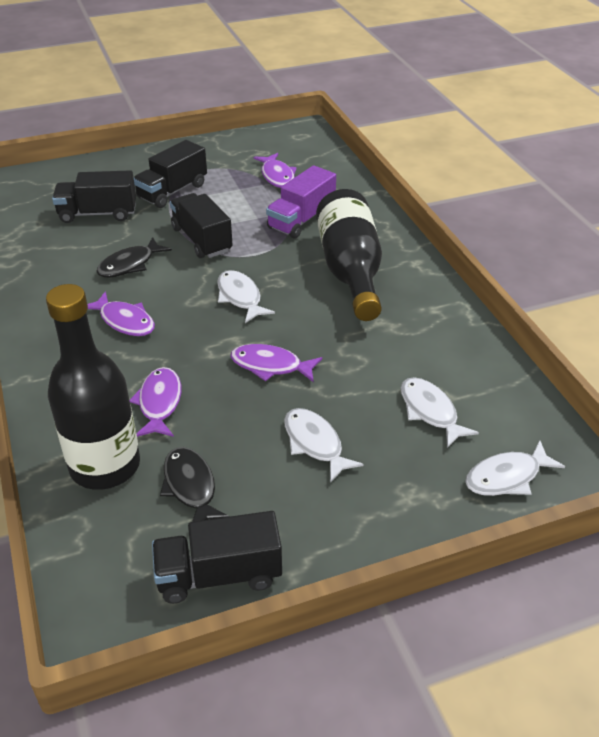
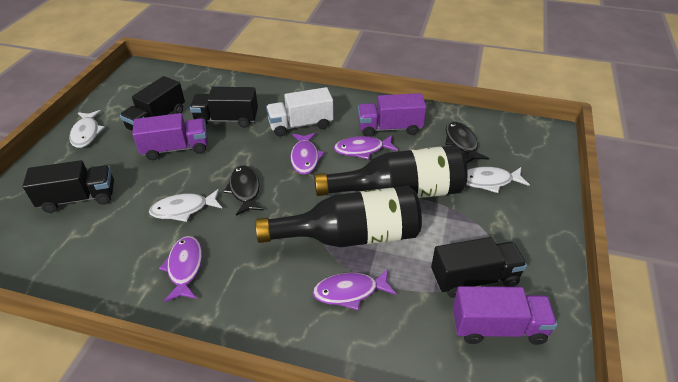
purple truck: 1 -> 3
white fish: 4 -> 3
white truck: 0 -> 1

